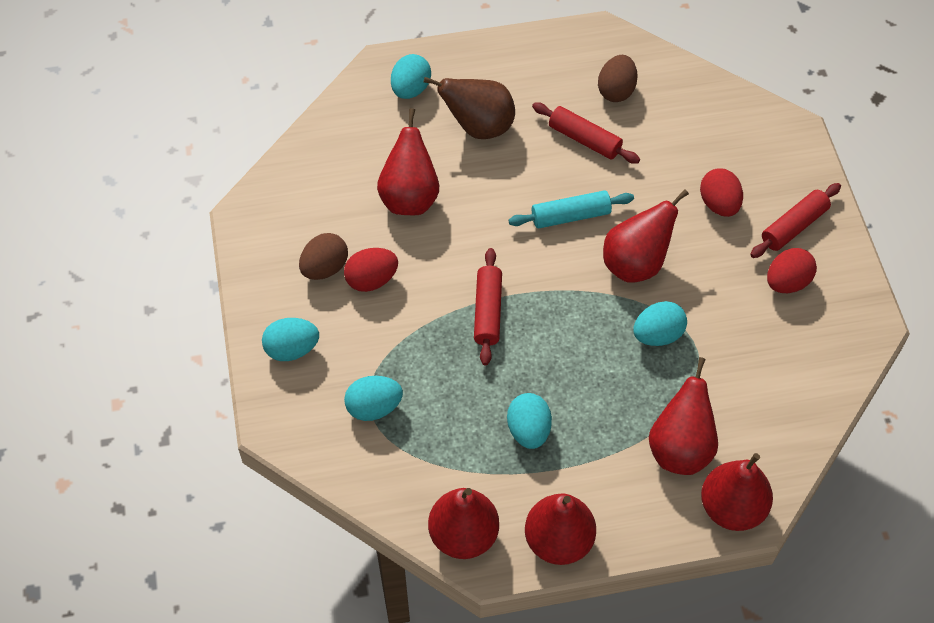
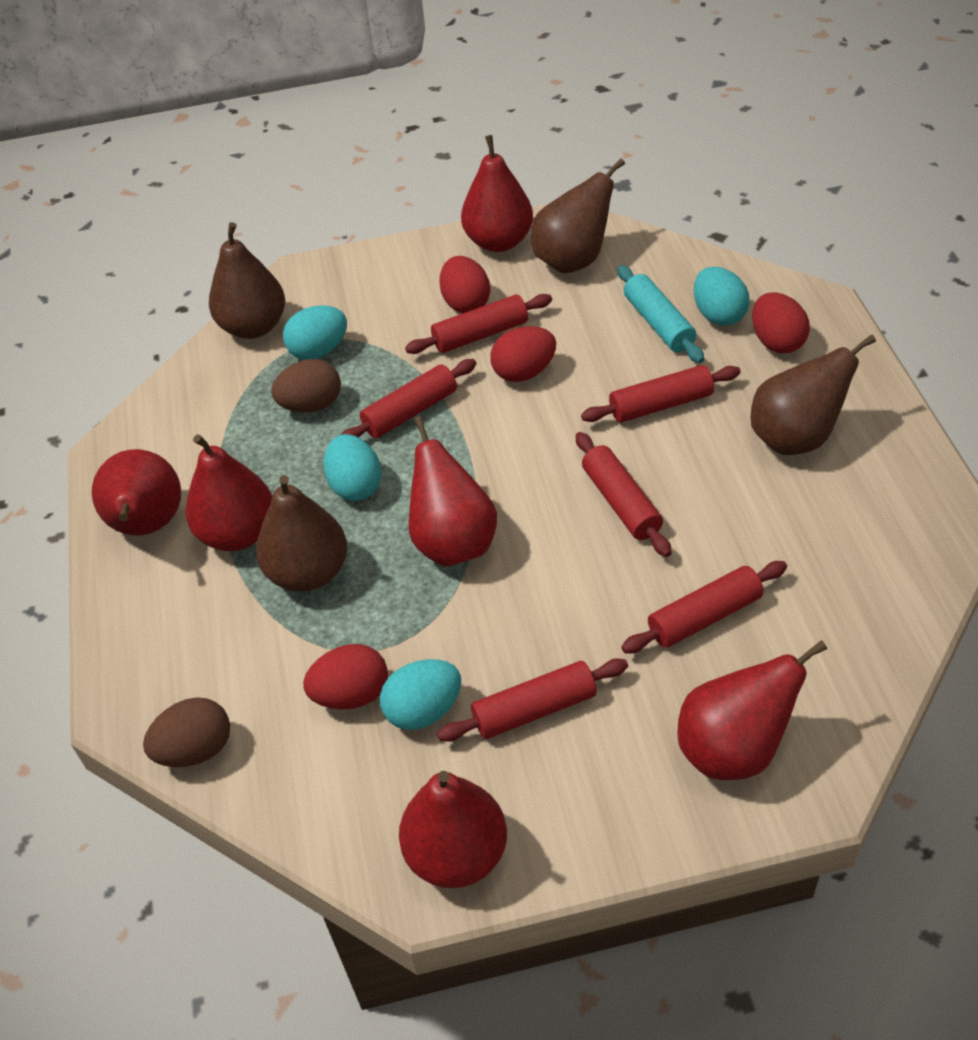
brown pear: 1 -> 4
red egg: 3 -> 4
red rolling pin: 3 -> 6
turquoise egg: 5 -> 4

